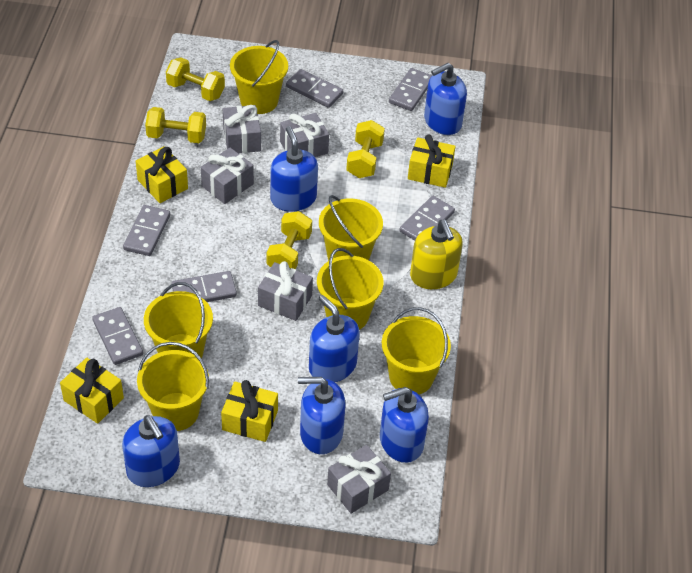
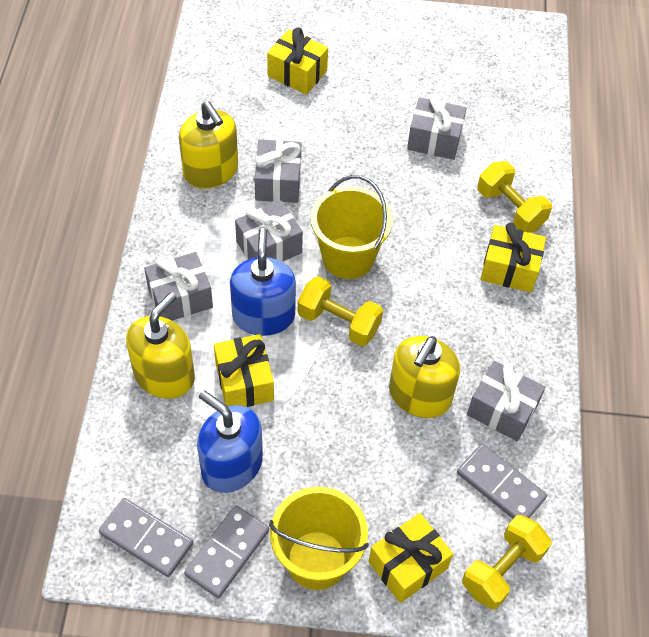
blue soap dispenser: 6 -> 2
grey domino: 6 -> 3
yellow bucket: 6 -> 2
yellow dumbbell: 4 -> 3
yellow soap dispenser: 1 -> 3

